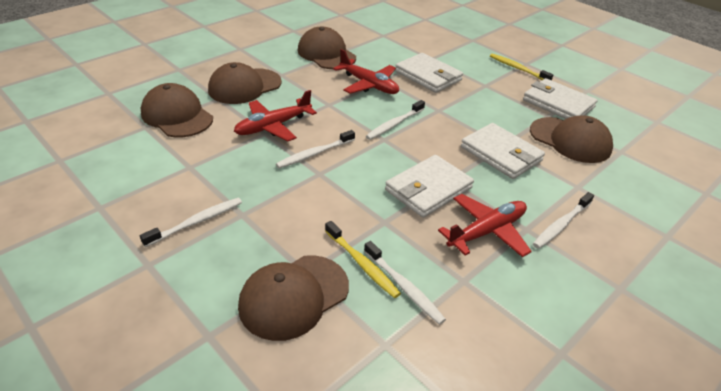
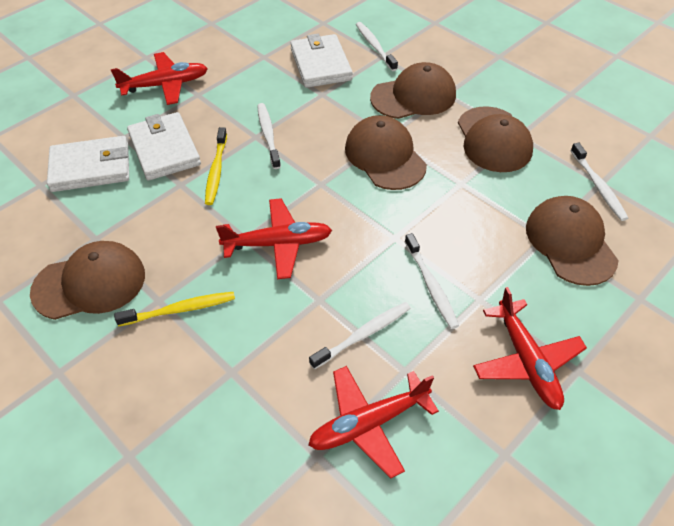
red plane: 3 -> 4
white wallet: 4 -> 3

